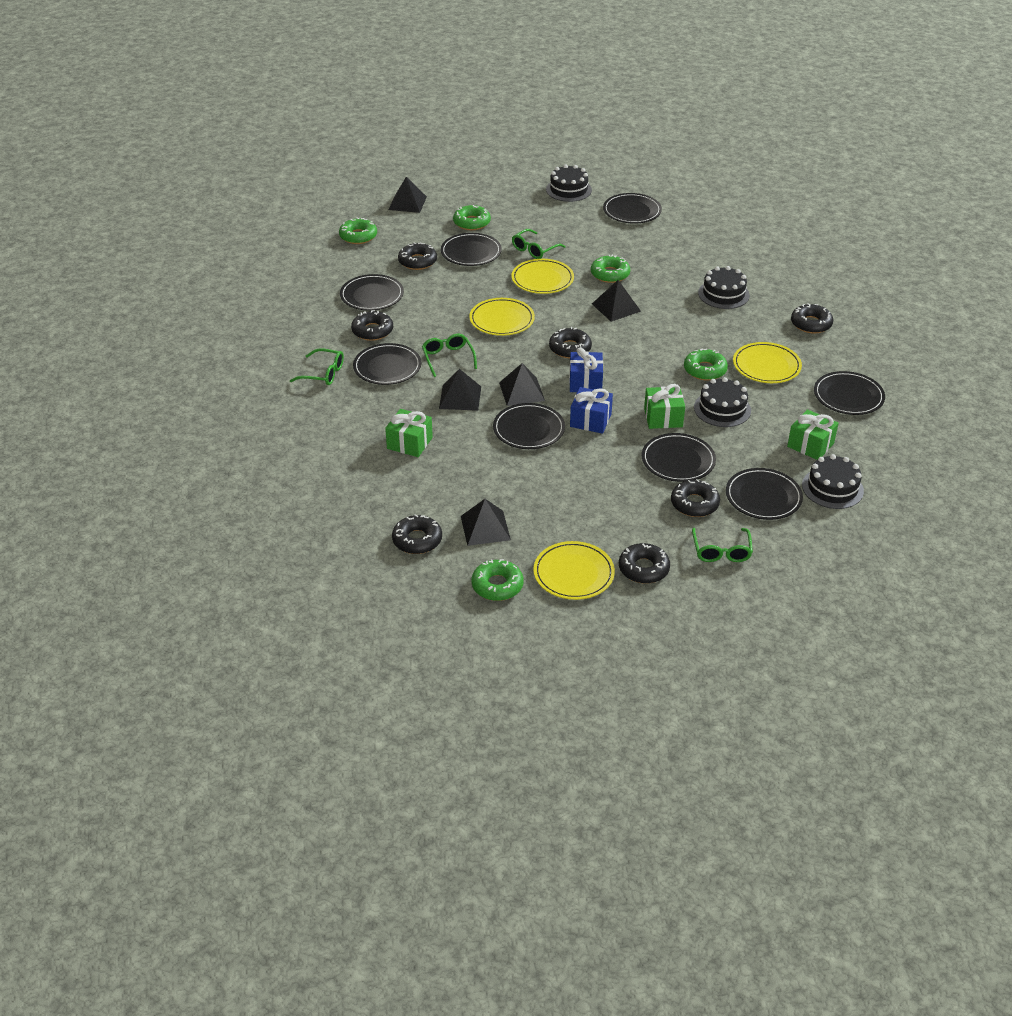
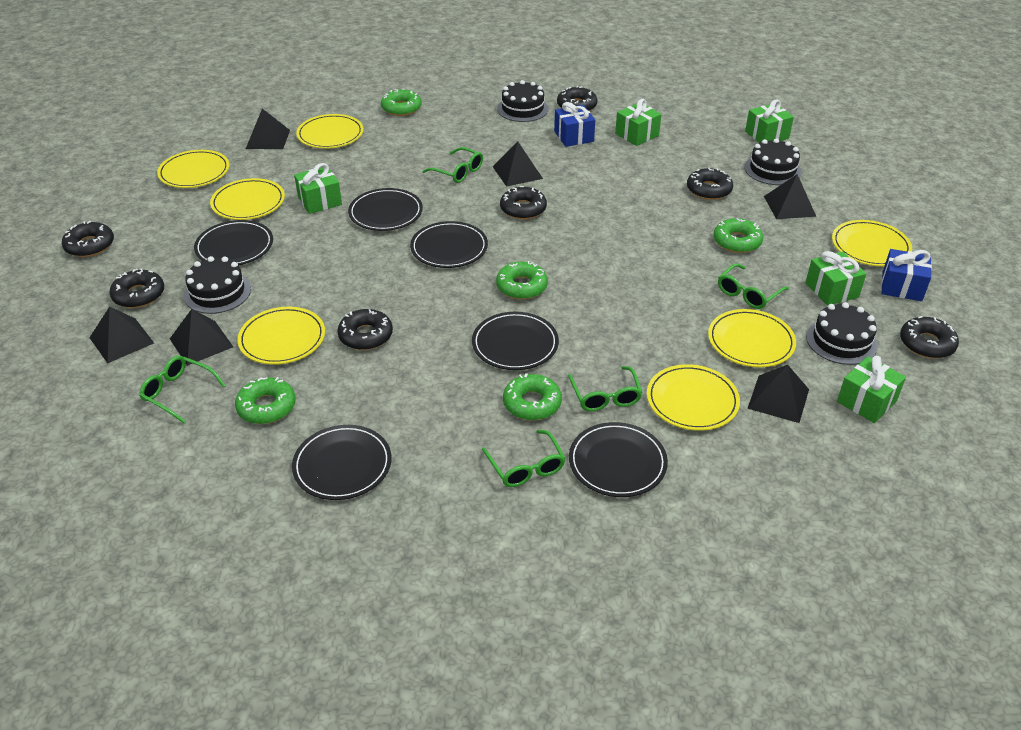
black plate: 8 -> 6
black pyramid: 5 -> 6
green gift: 3 -> 5
green glasses: 4 -> 5
yellow plate: 4 -> 7

